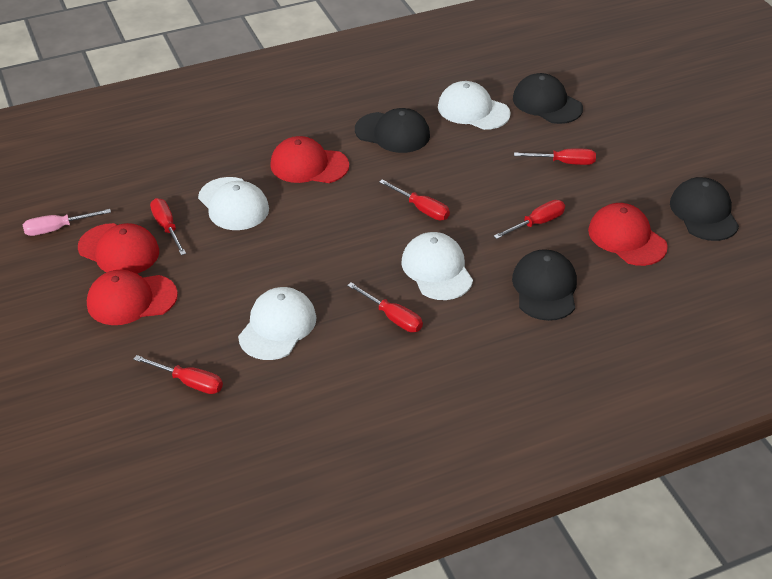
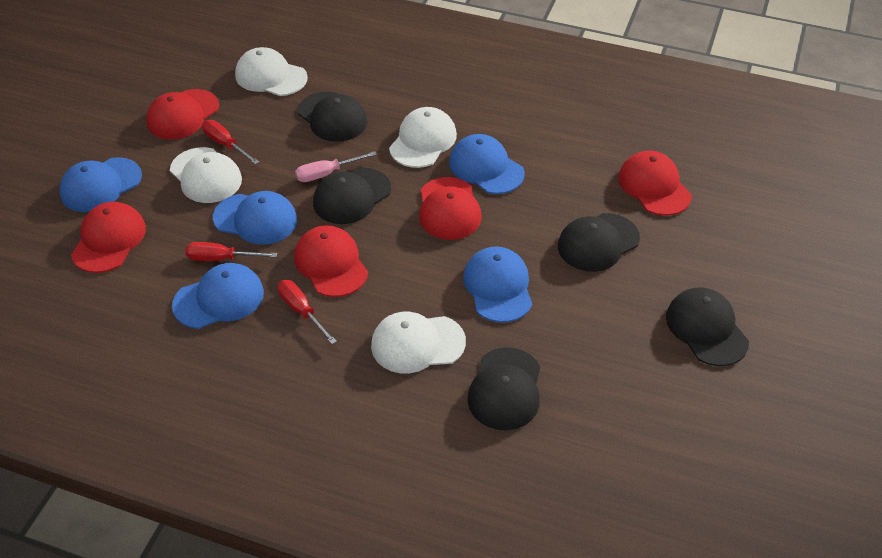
black cap: 4 -> 5
blue cap: 0 -> 5
red cap: 4 -> 5
red screwdriver: 6 -> 3

